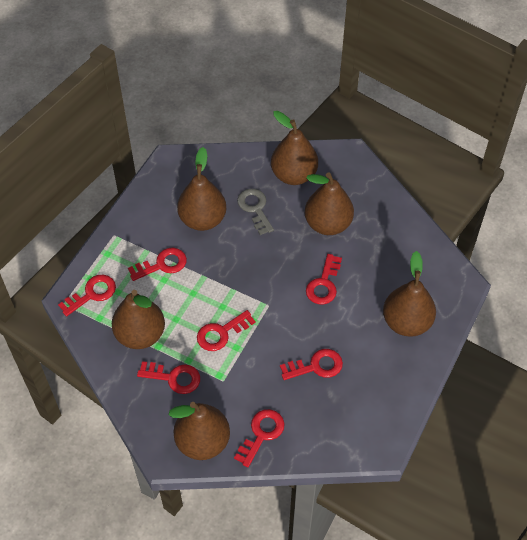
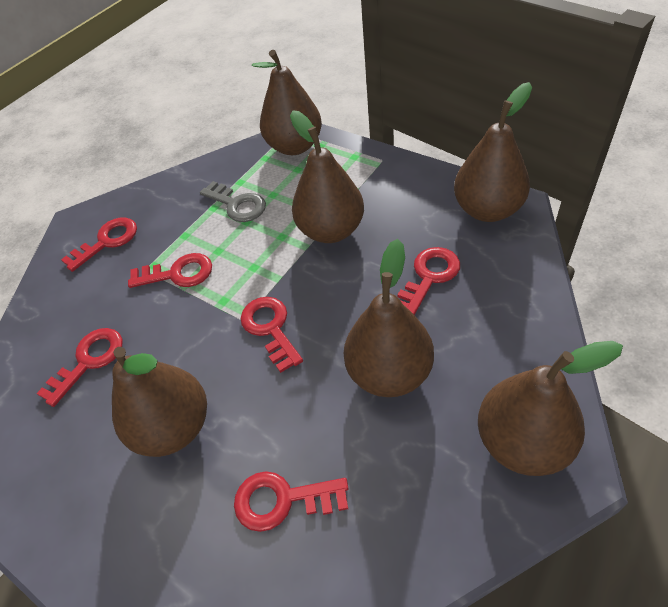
red key: 7 -> 6

